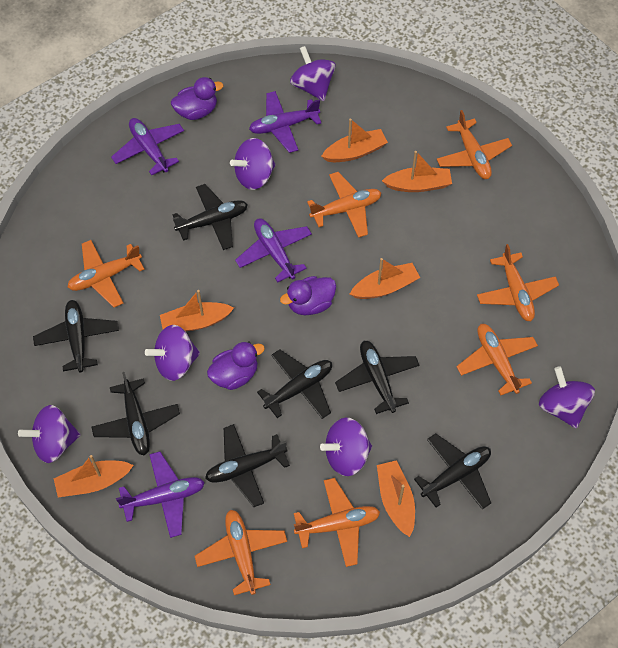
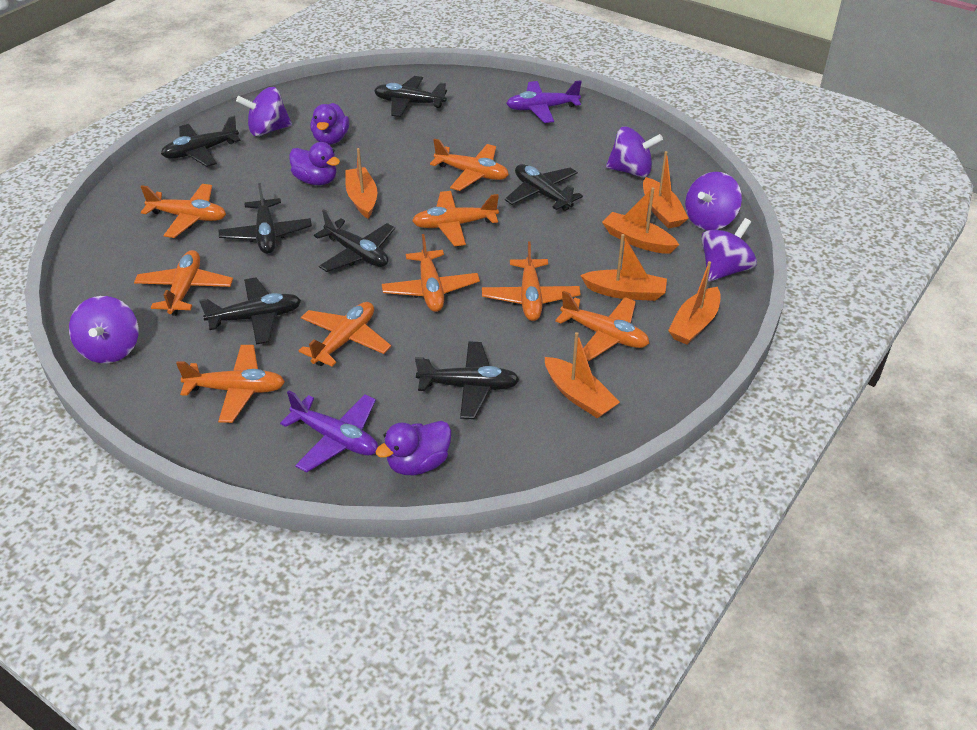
orange plane: 7 -> 9
purple plane: 4 -> 2
purple spinning top: 6 -> 5

